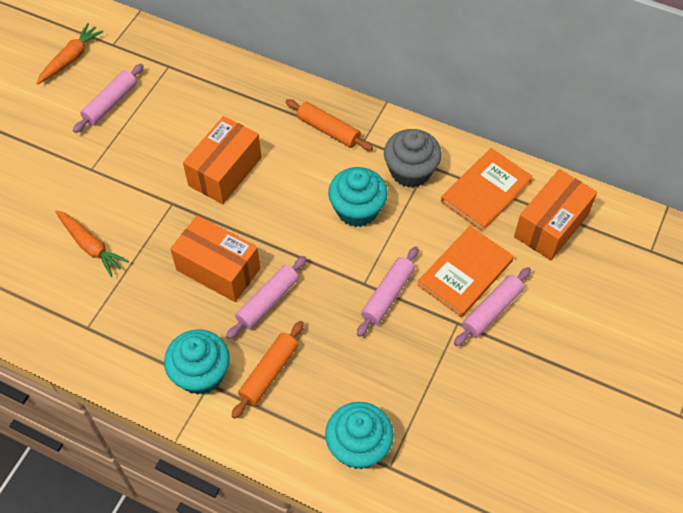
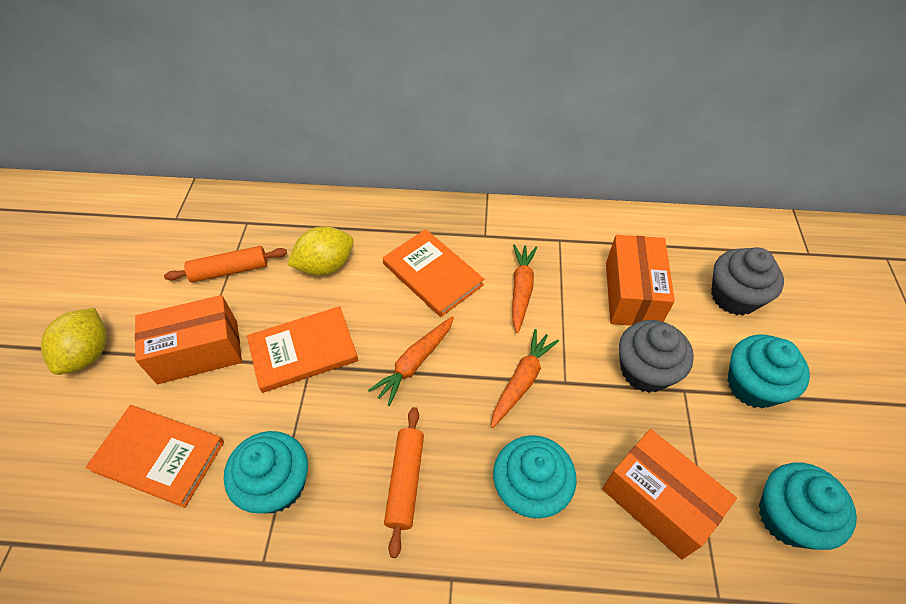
grey cupcake: 1 -> 2
orange book: 2 -> 3
orange carrot: 2 -> 3
pink rolling pin: 4 -> 0
turquoise cupcake: 3 -> 4
yellow lemon: 0 -> 2

